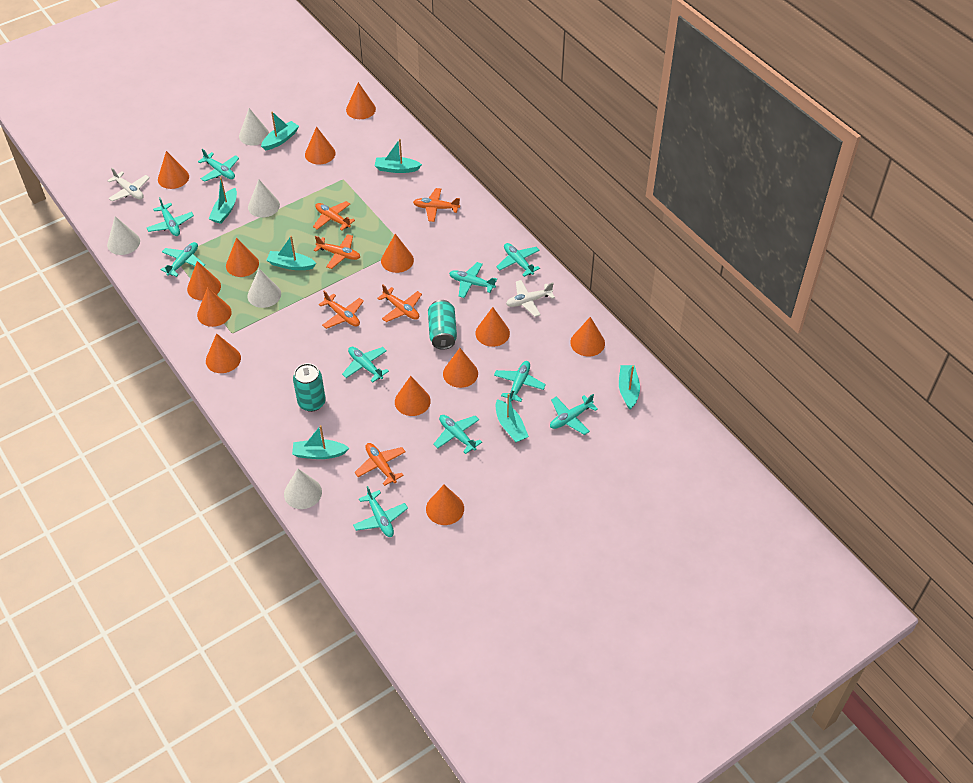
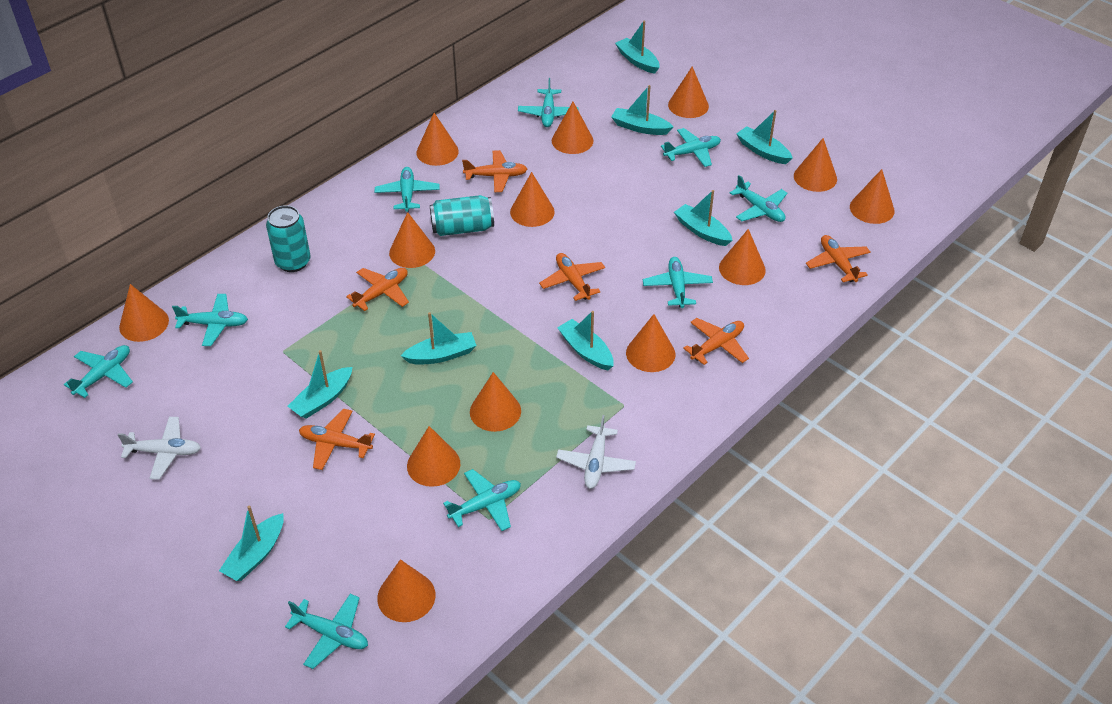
turquoise boat: 7 -> 8
turquoise plane: 10 -> 9
white cone: 5 -> 0

